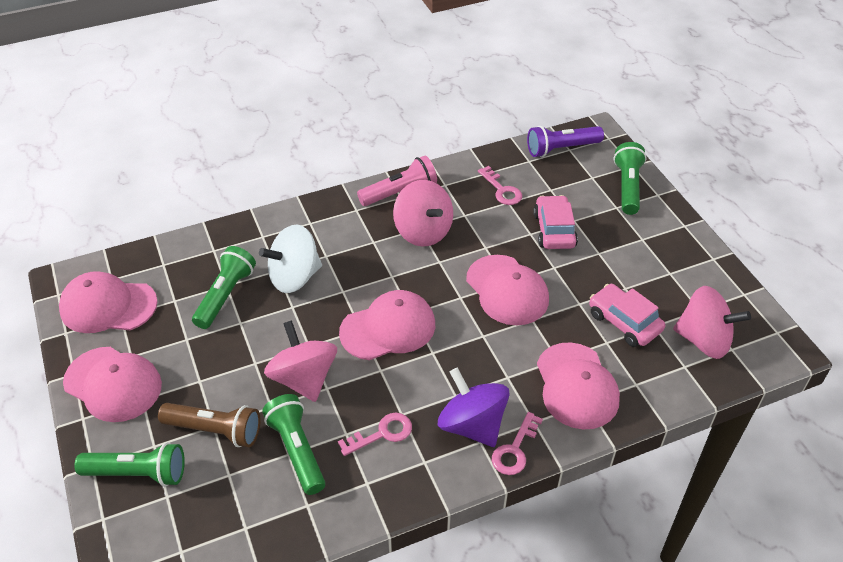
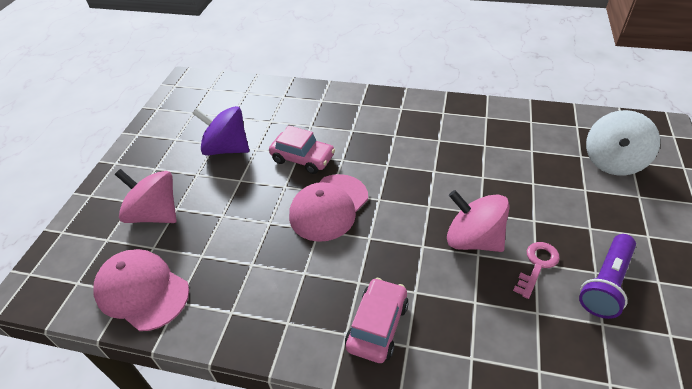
brown flashlight: 1 -> 0
green flashlight: 4 -> 0
pink cap: 5 -> 2
pink flashlight: 1 -> 0
pink key: 3 -> 1
pink spinning top: 3 -> 2

